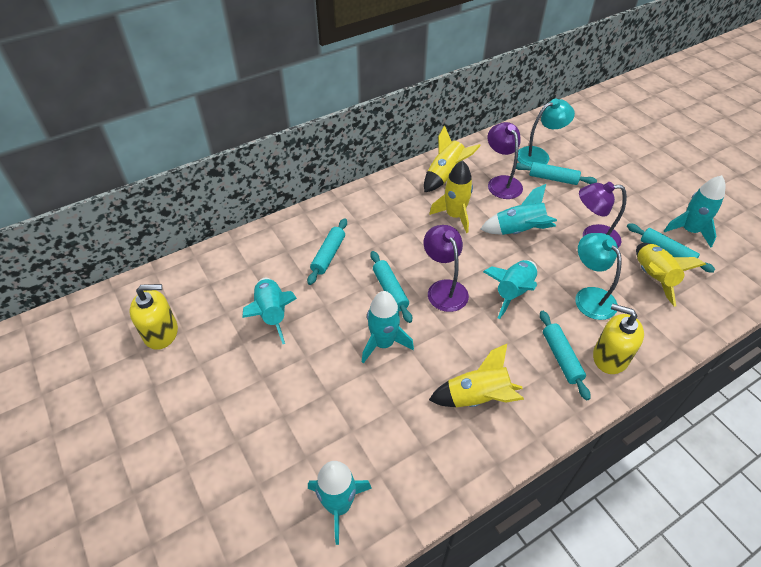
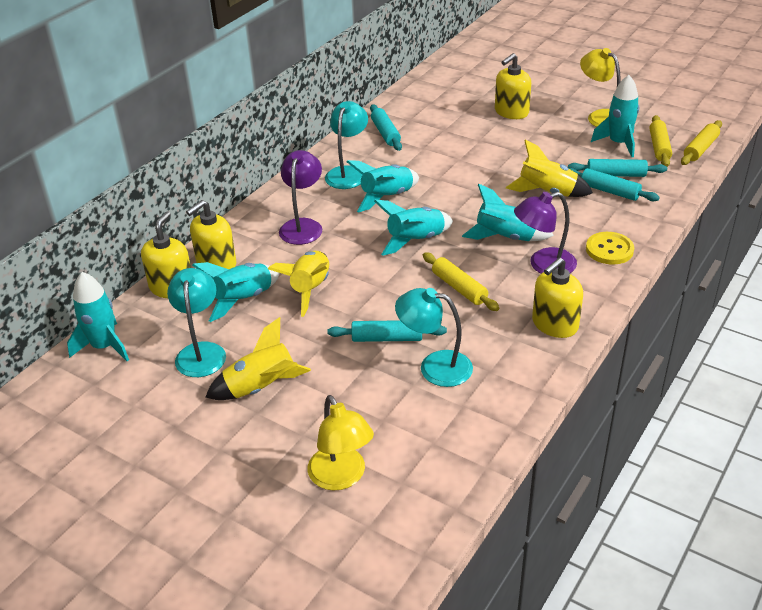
purple lamp: 3 -> 2
turquoise lamp: 2 -> 3
turquoise rolling pin: 5 -> 4
yellow button: 0 -> 1
yellow lamp: 0 -> 2
yellow rocket: 4 -> 3
yellow rolling pin: 0 -> 3
yellow soap dispenser: 2 -> 4

